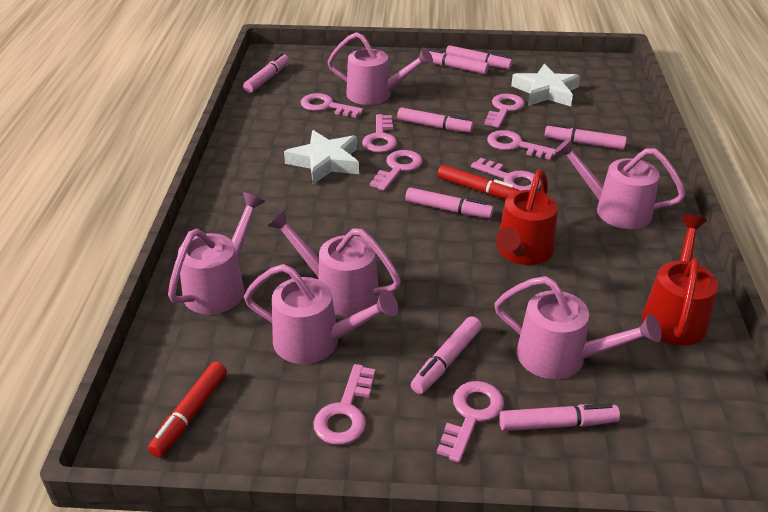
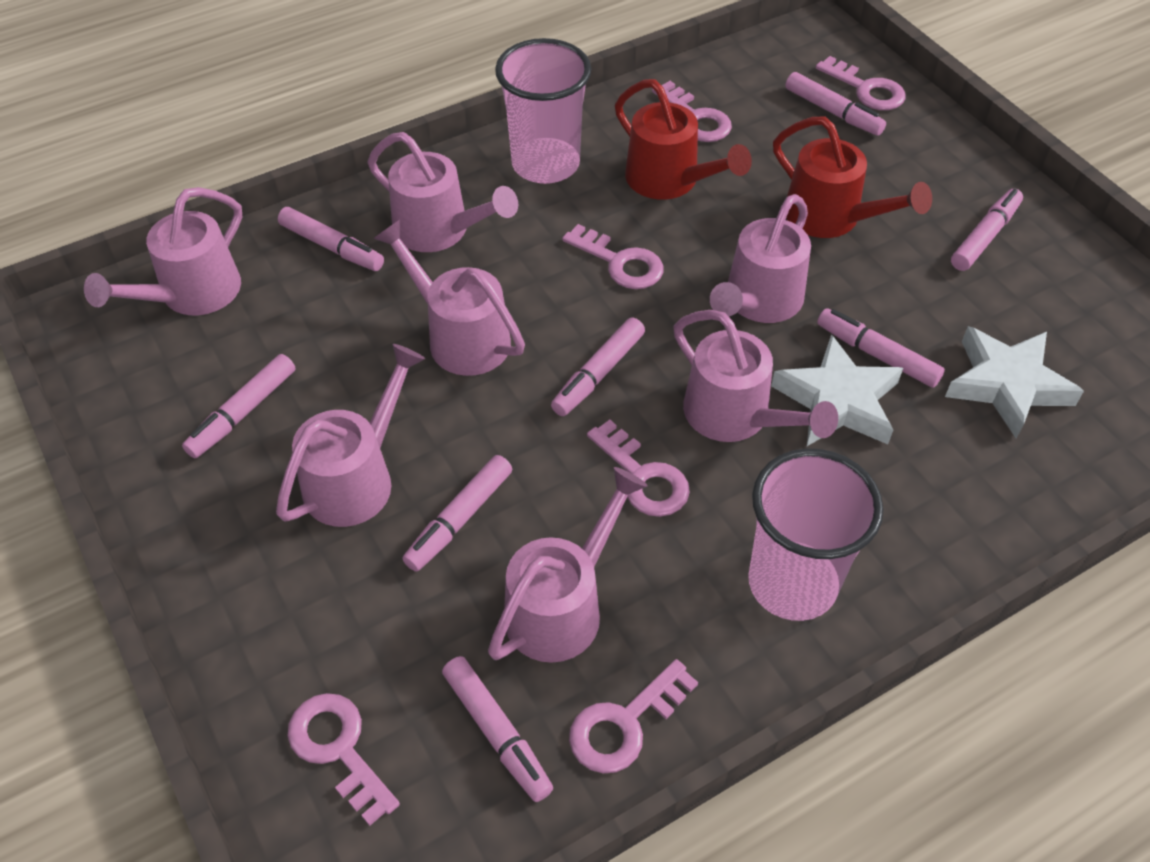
pink cup: 0 -> 2
pink key: 8 -> 6
pink watering can: 6 -> 7
red marker: 2 -> 0

